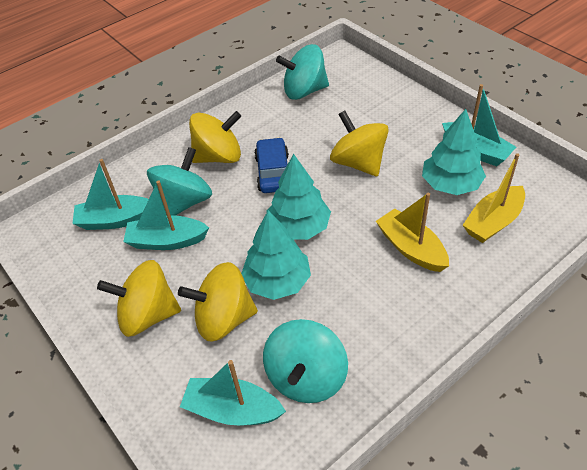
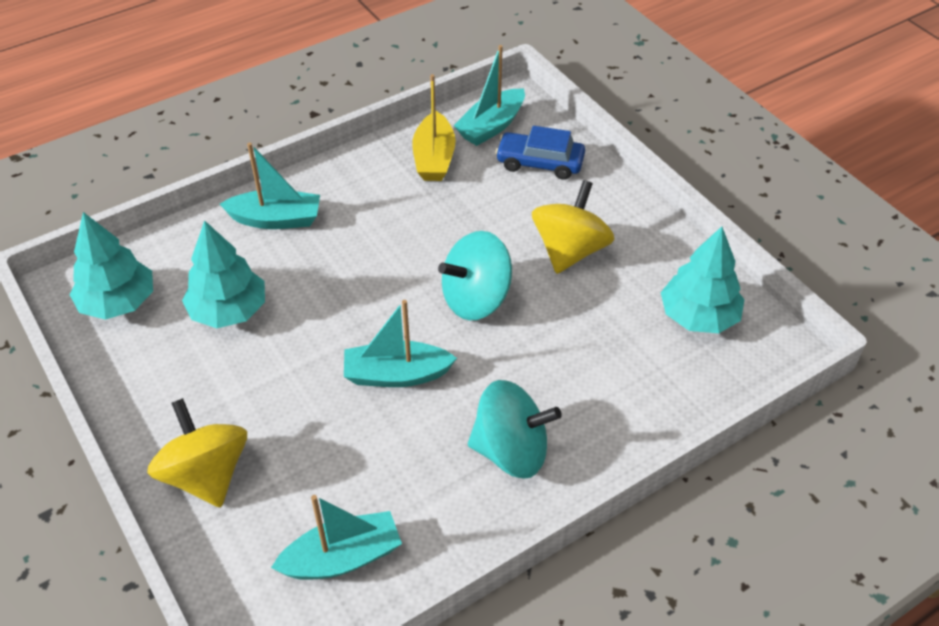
turquoise spinning top: 3 -> 2
yellow boat: 2 -> 1
yellow spinning top: 4 -> 2

